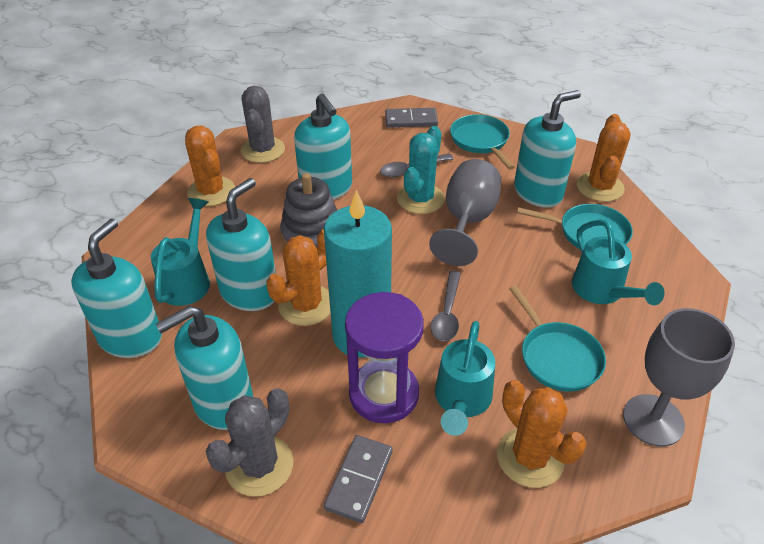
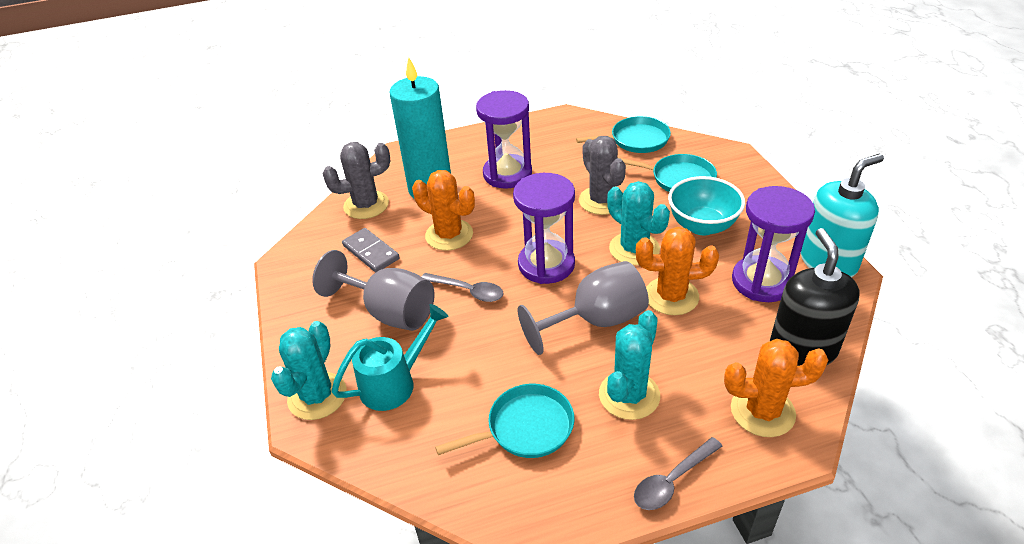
black soap dispenser: 0 -> 1
grey domino: 2 -> 1
grey stacking toy: 1 -> 0
orange cactus: 4 -> 3
purple hourglass: 1 -> 3
turquoise bowl: 0 -> 1
turquoise cactus: 1 -> 3
turquoise soap dispenser: 5 -> 1
turquoise watering can: 3 -> 1

